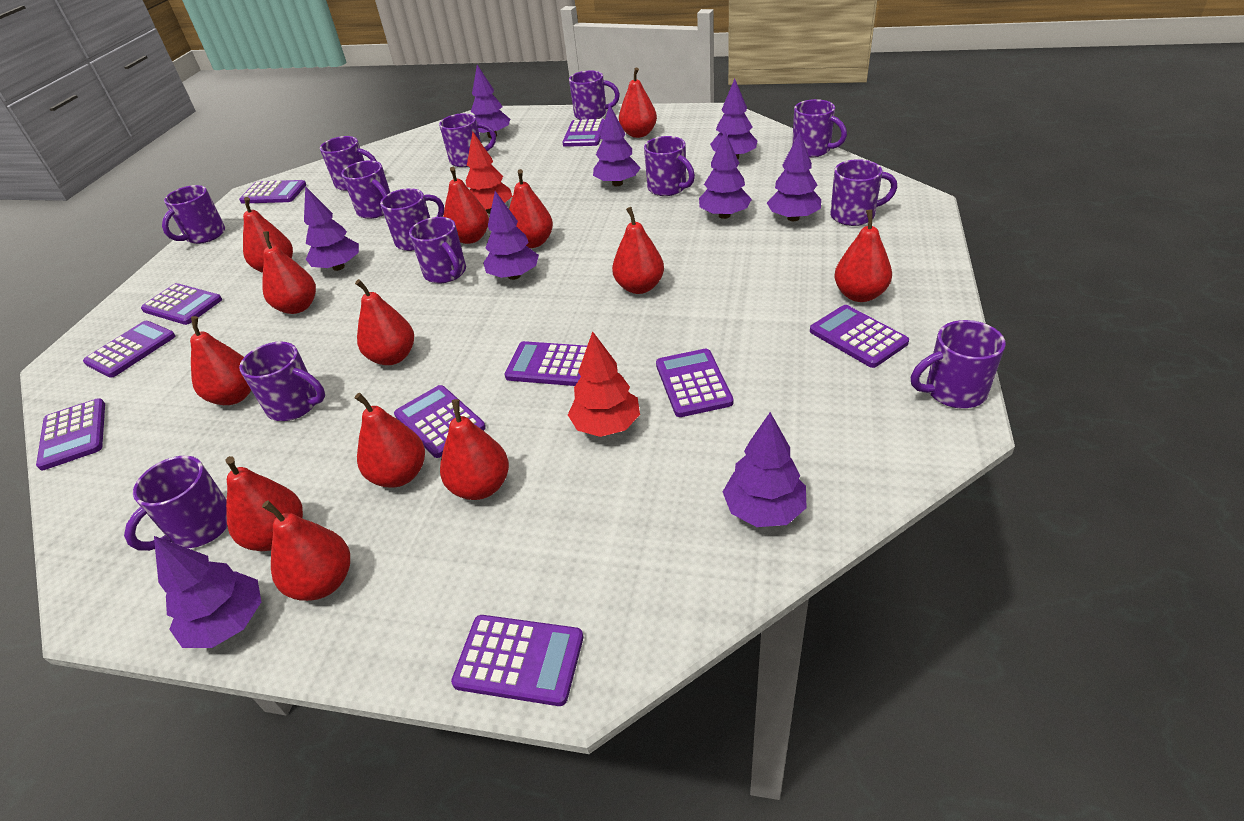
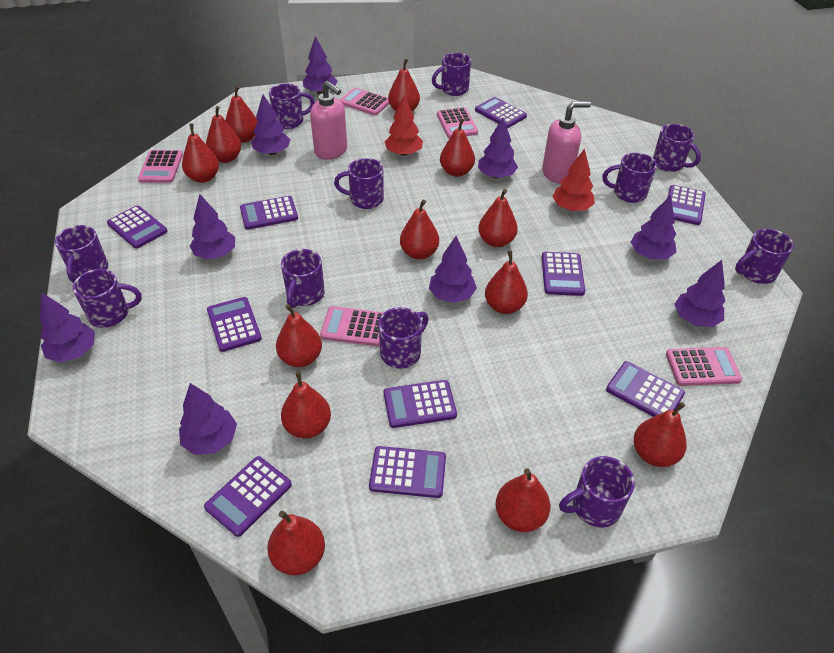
pink calculator: 0 -> 5
pink soap dispenser: 0 -> 2
purple mug: 13 -> 11

